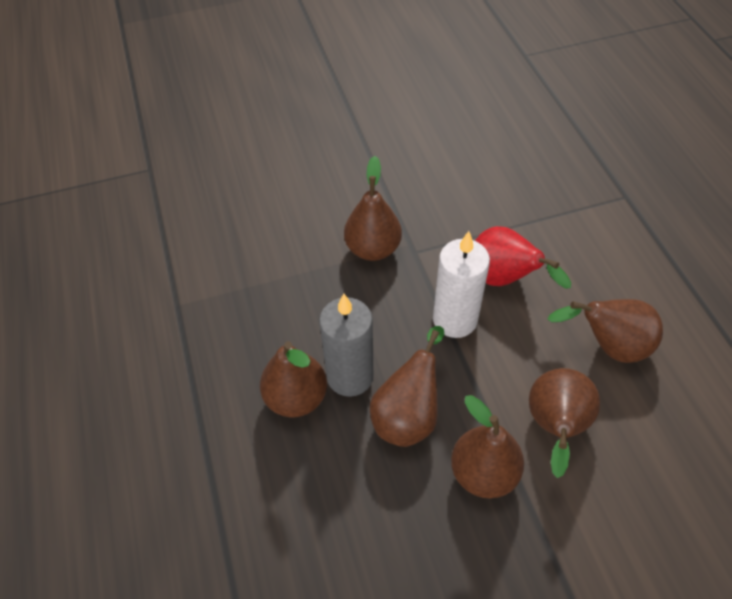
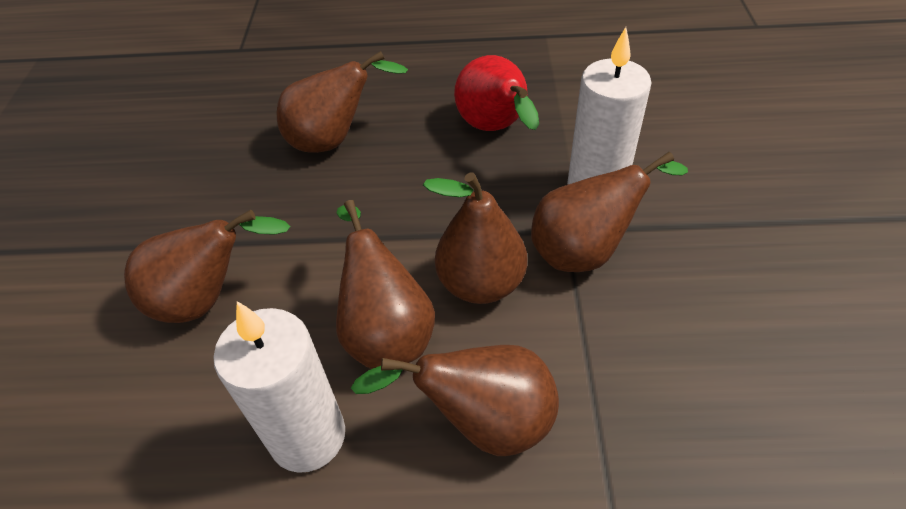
grey candle: 1 -> 0
white candle: 1 -> 2

